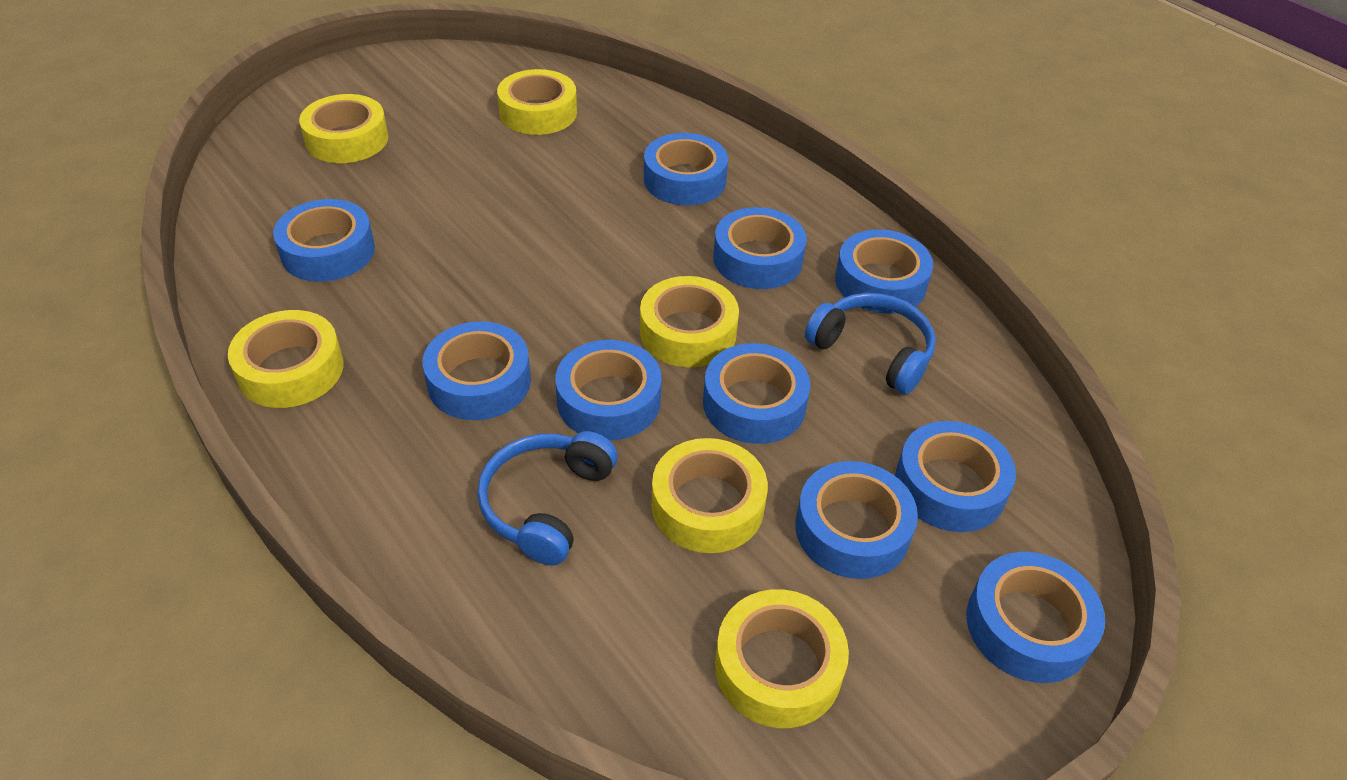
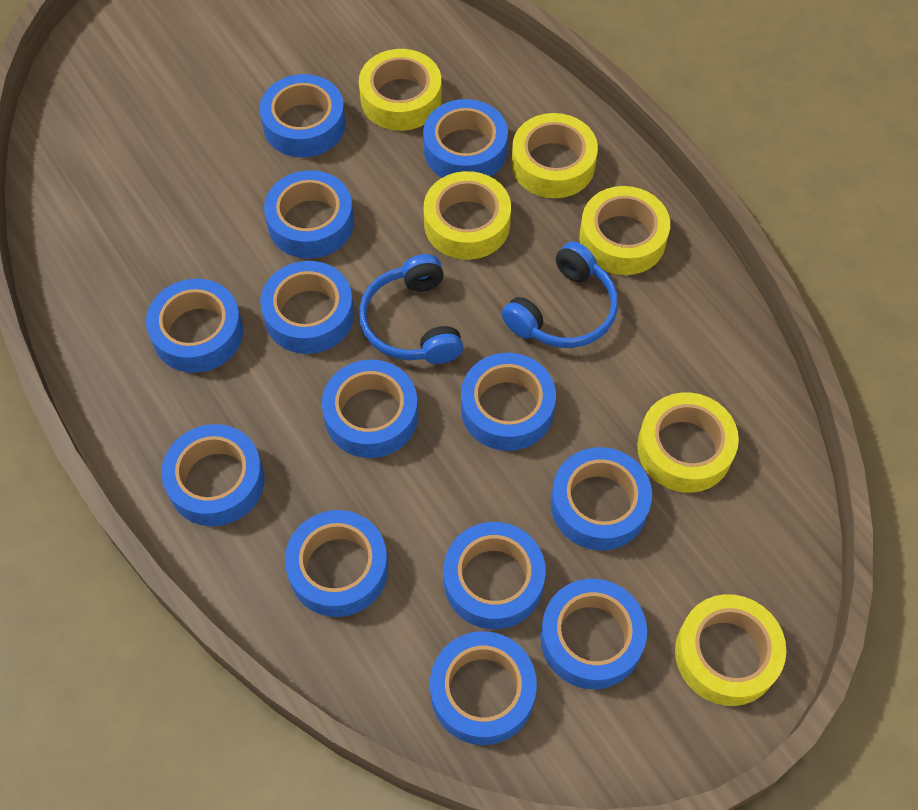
blue tape: 10 -> 13

